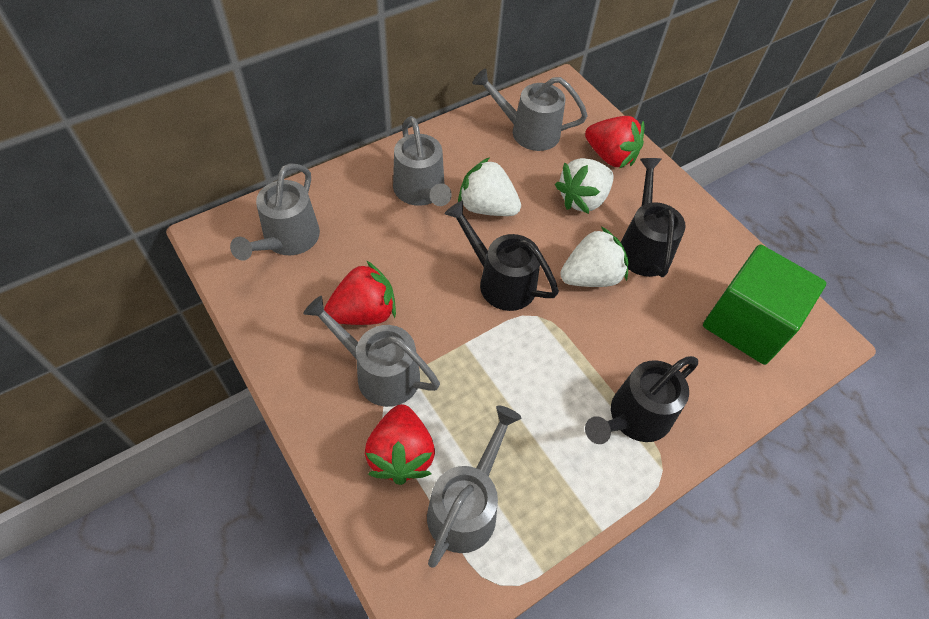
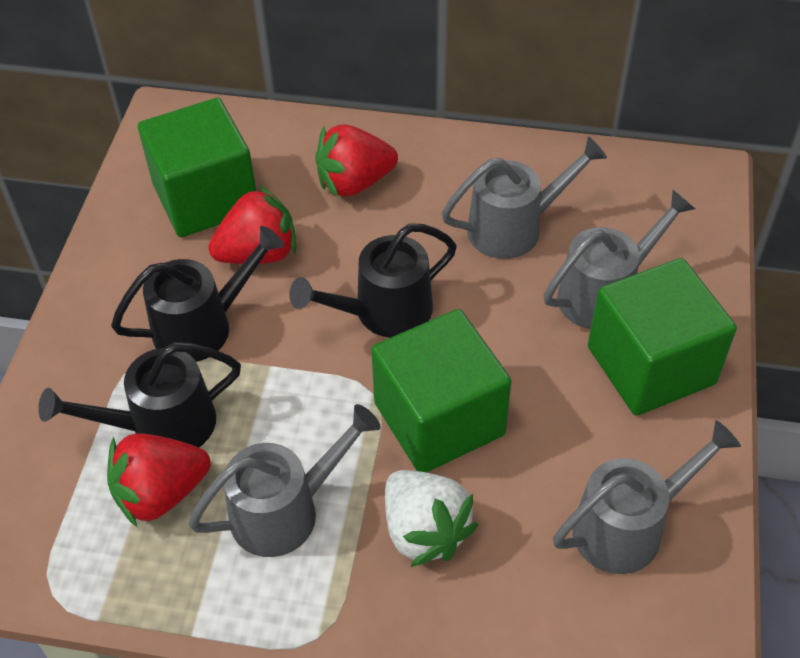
green cube: 1 -> 3
grey watering can: 5 -> 4
white strawberry: 3 -> 1

